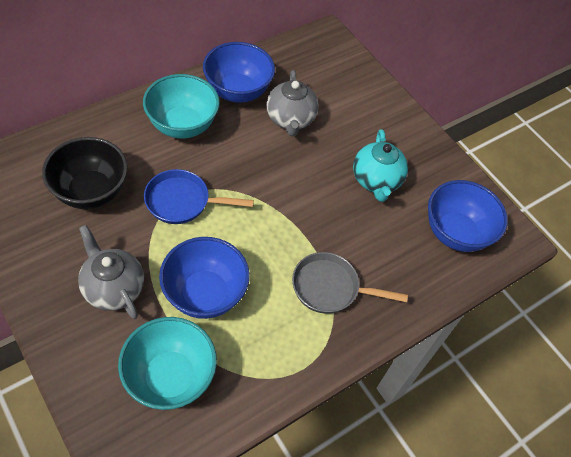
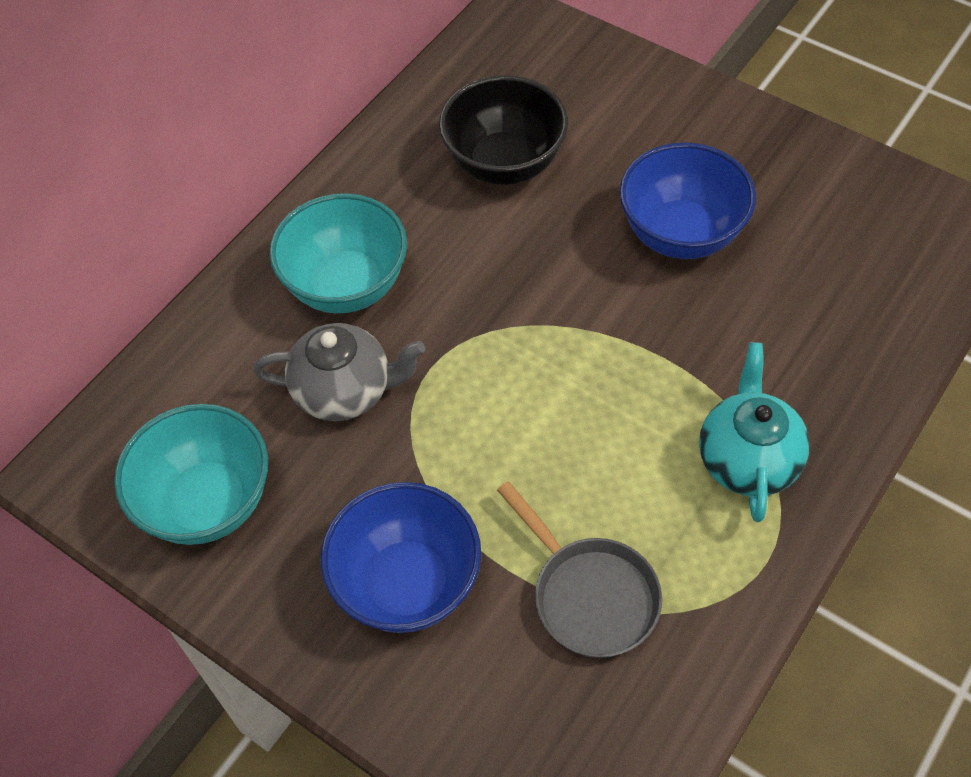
blue bowl: 3 -> 2
blue pan: 1 -> 0
grey teapot: 2 -> 1

